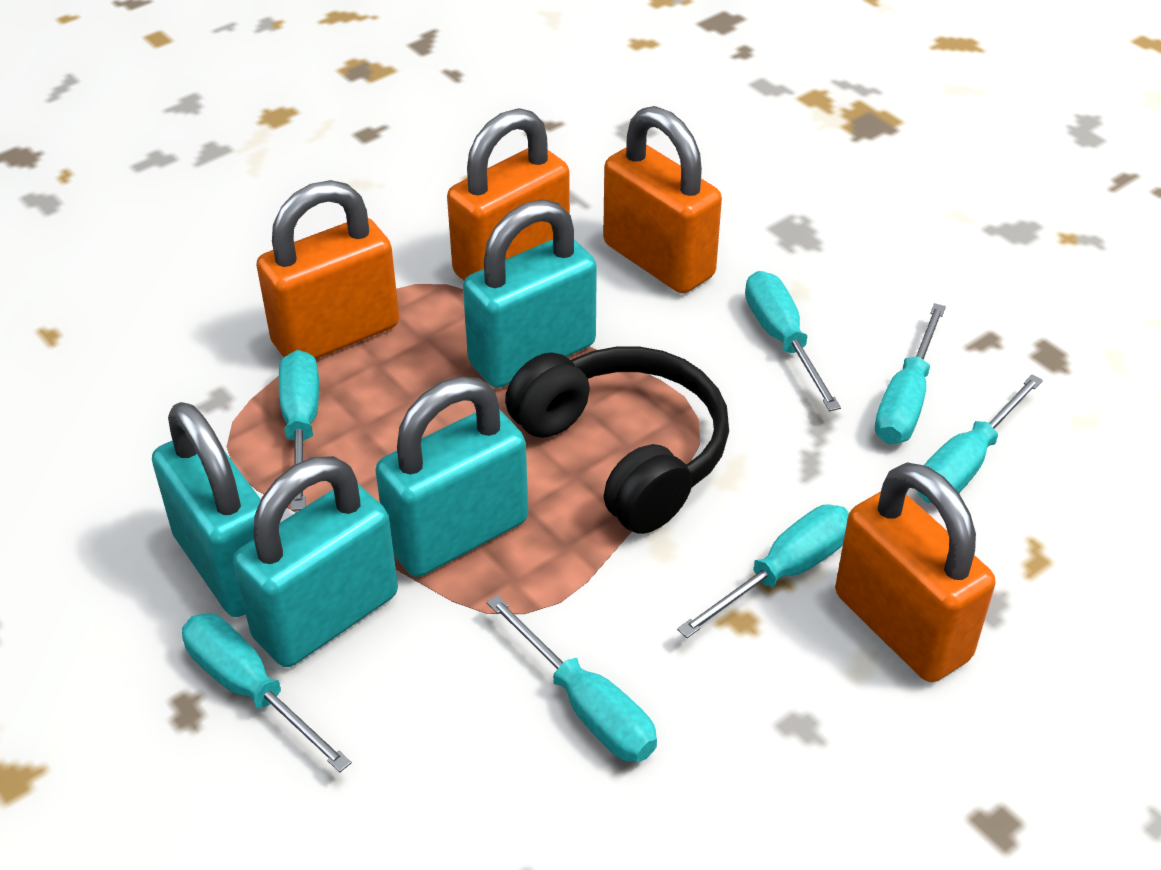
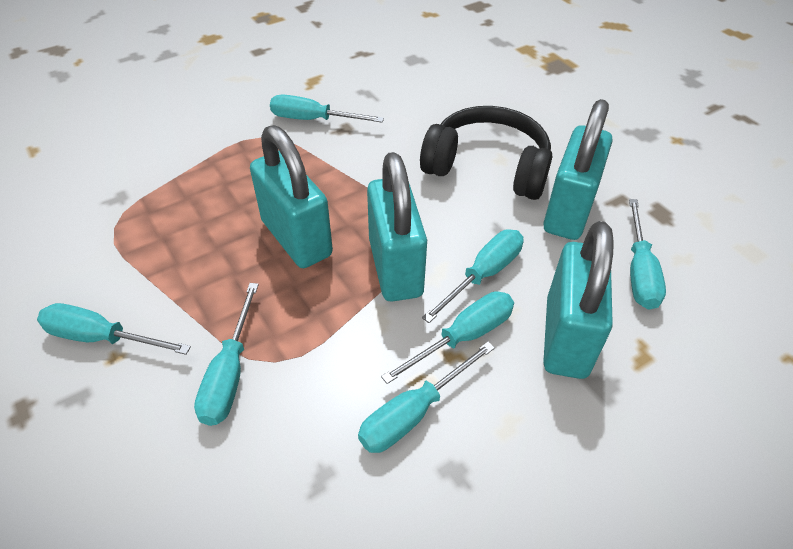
orange padlock: 4 -> 0

